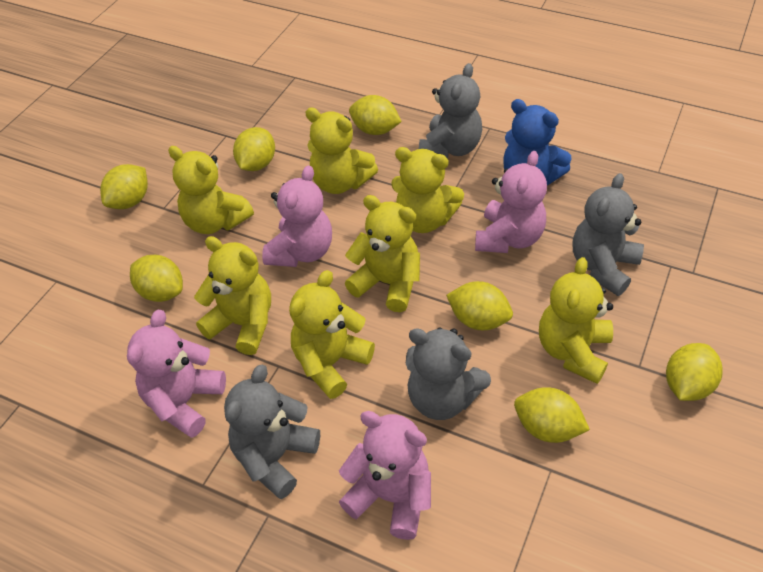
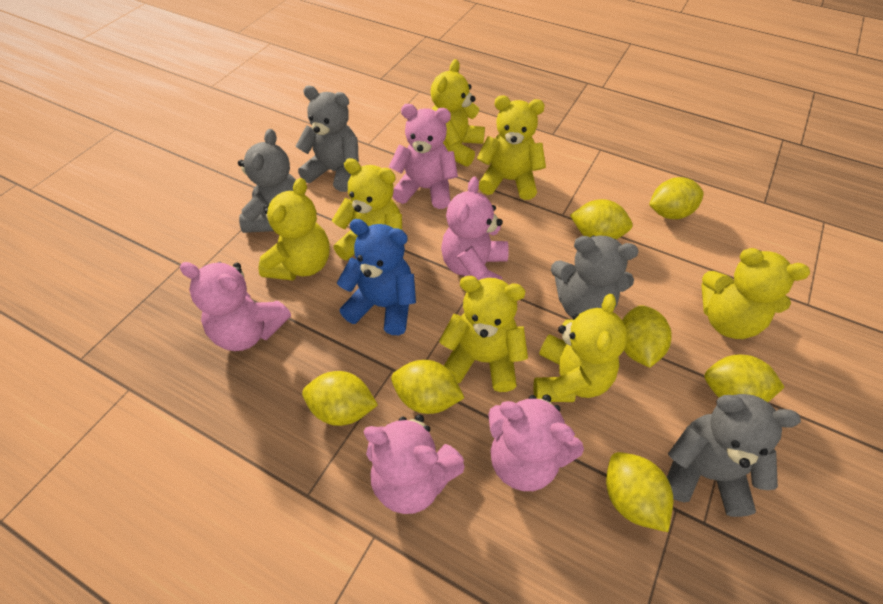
pink teddy bear: 4 -> 5

